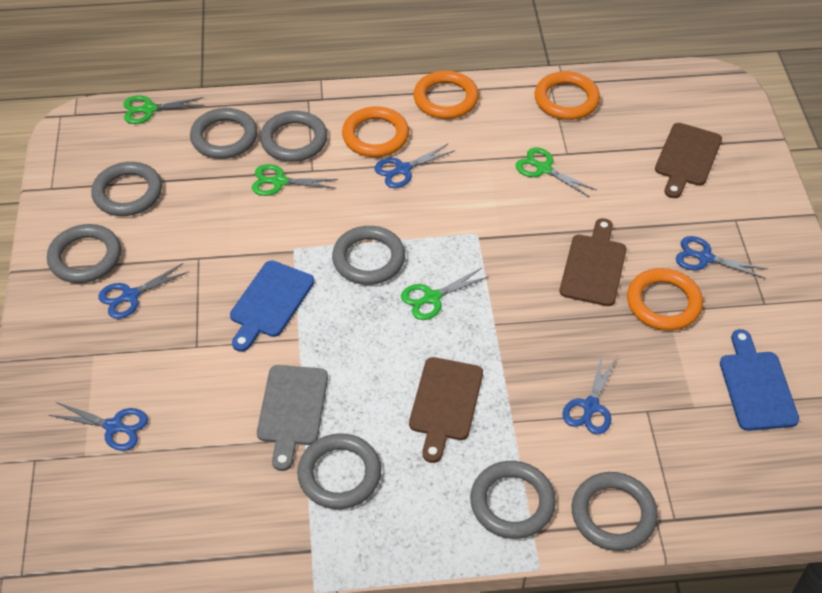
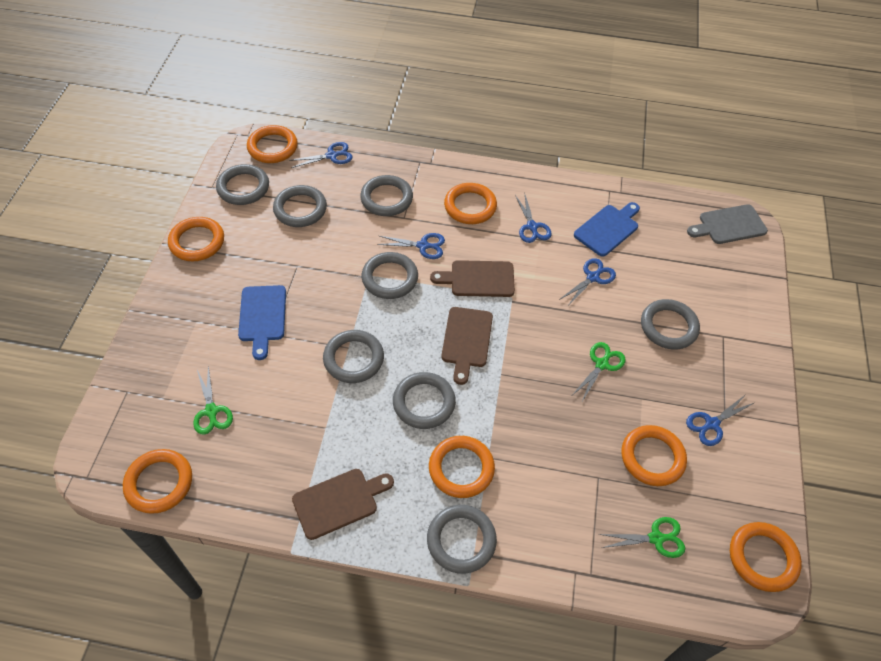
green scissors: 4 -> 3
orange ring: 4 -> 7

